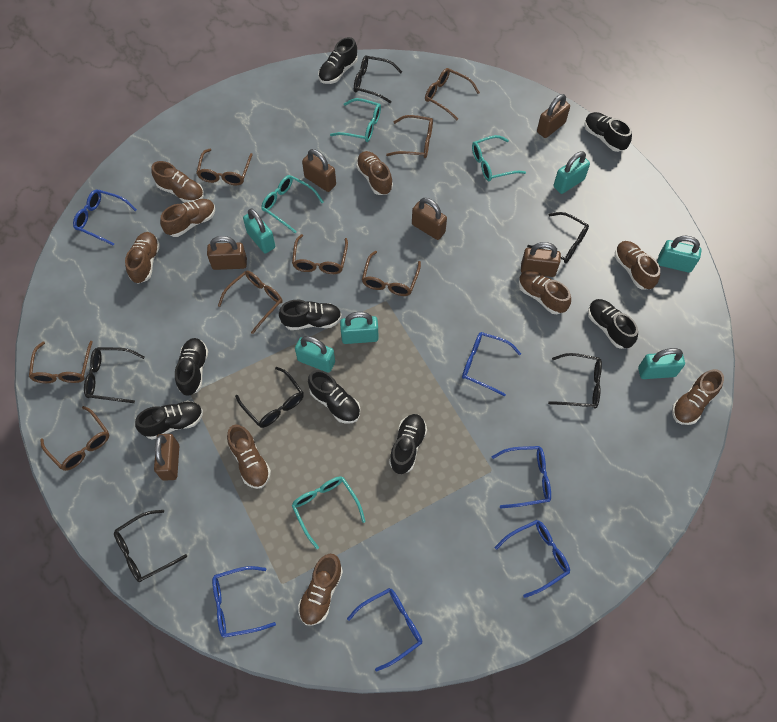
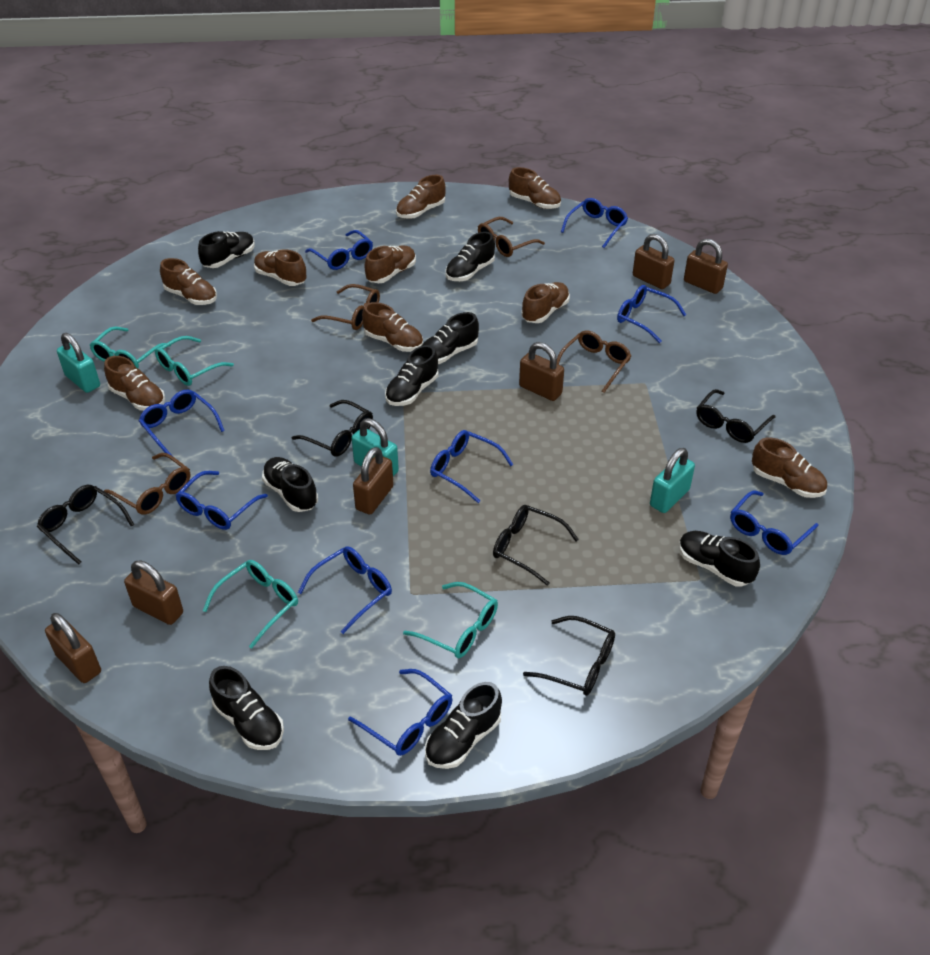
black glasses: 6 -> 5
blue glasses: 6 -> 9
brown glasses: 8 -> 4
turquoise padlock: 6 -> 3

